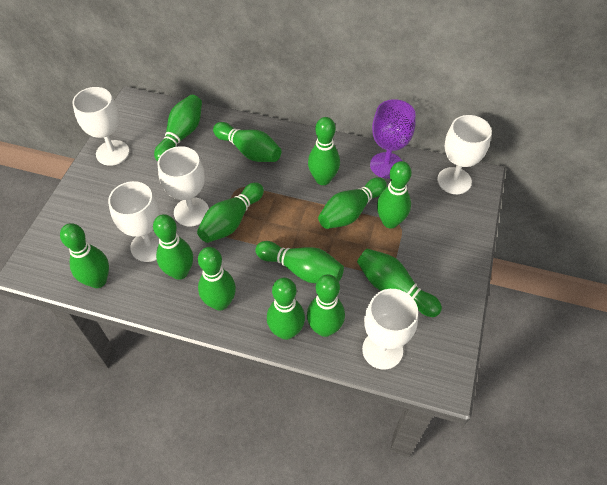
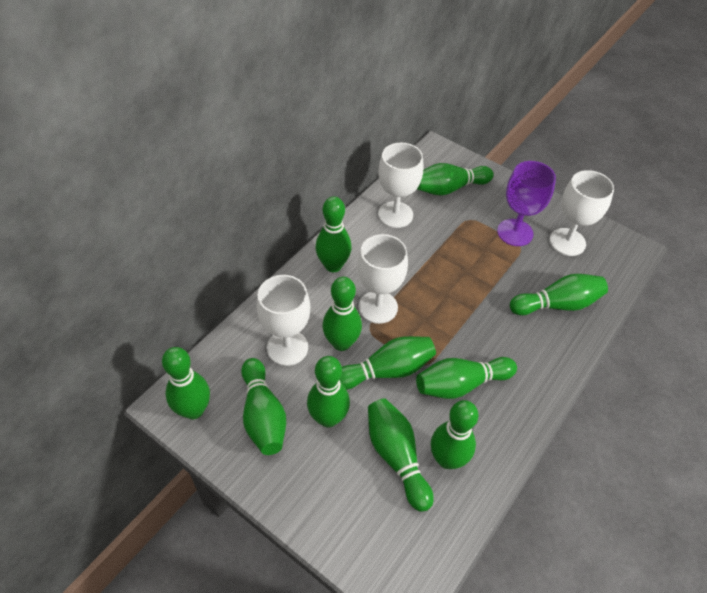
green bowling pin: 13 -> 11
white goblet: 5 -> 4

